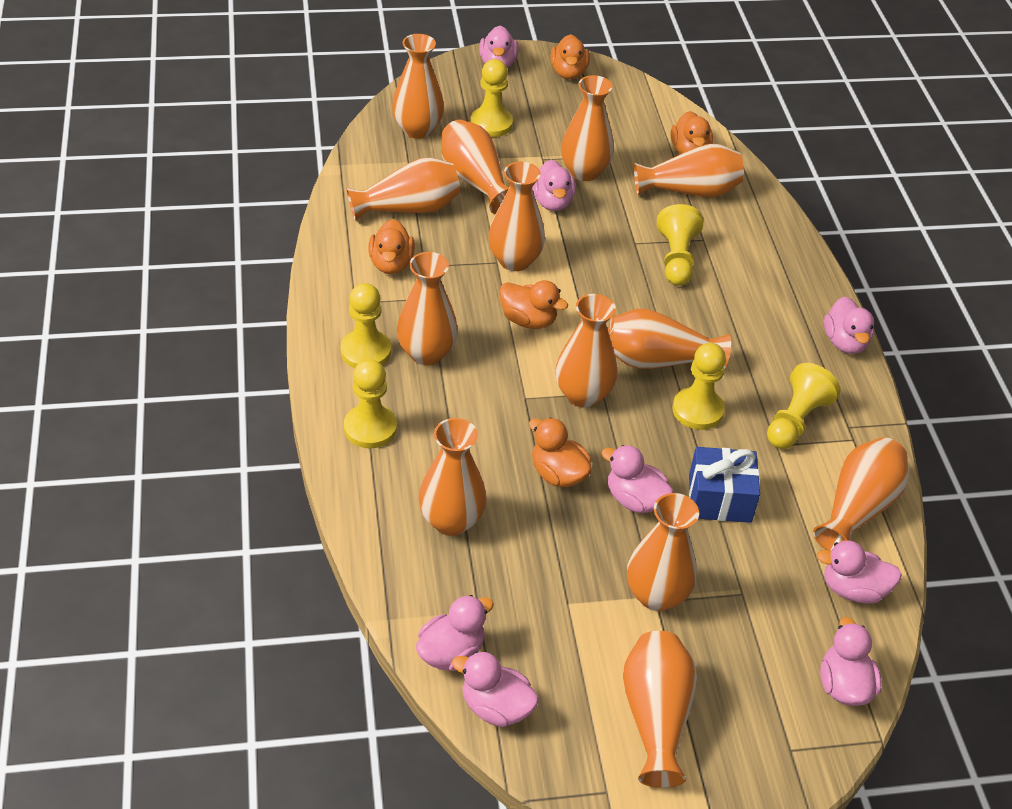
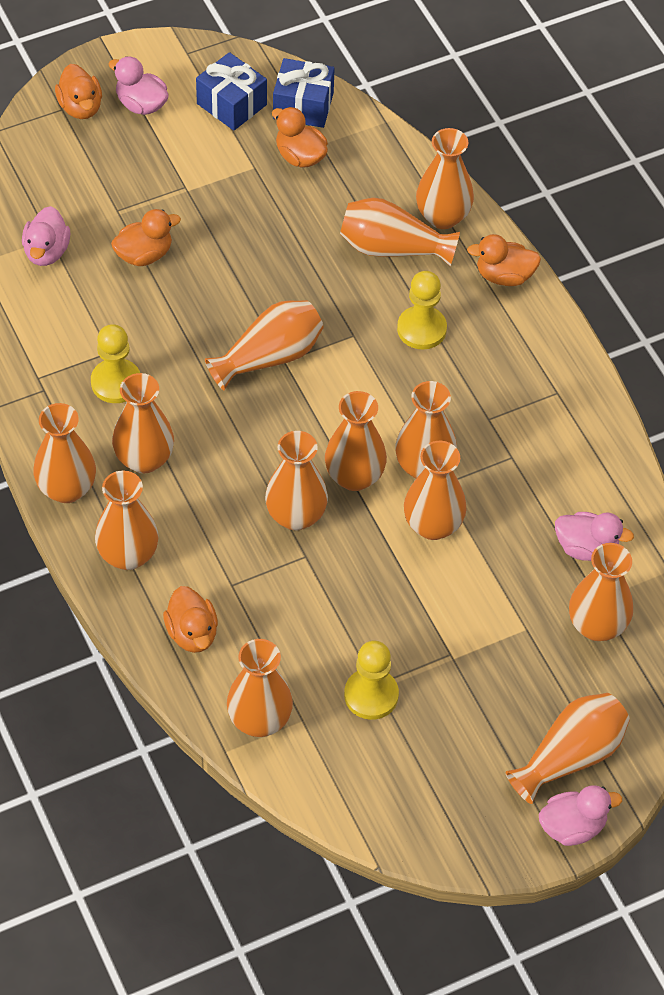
blue gift: 1 -> 2
pink duck: 8 -> 4
yellow pawn: 6 -> 3

